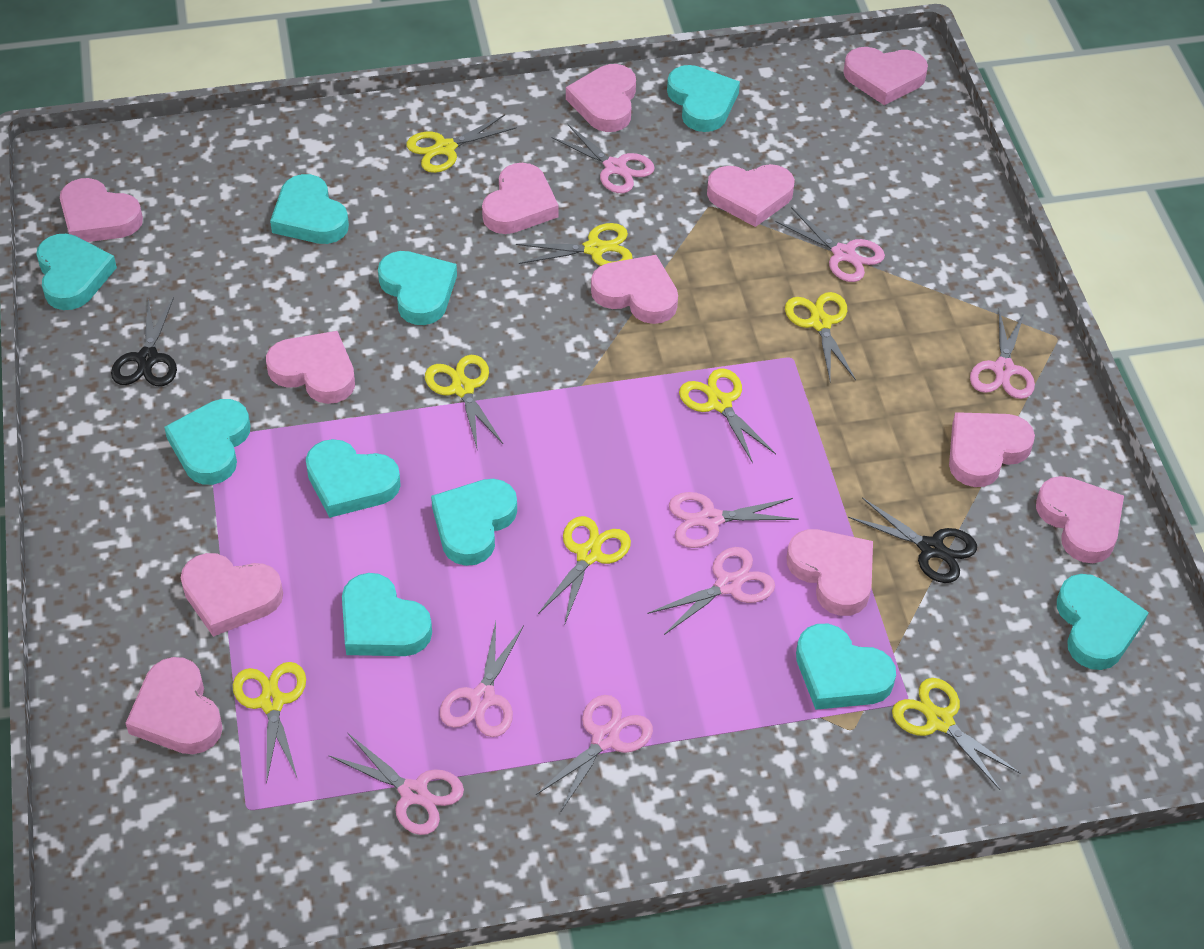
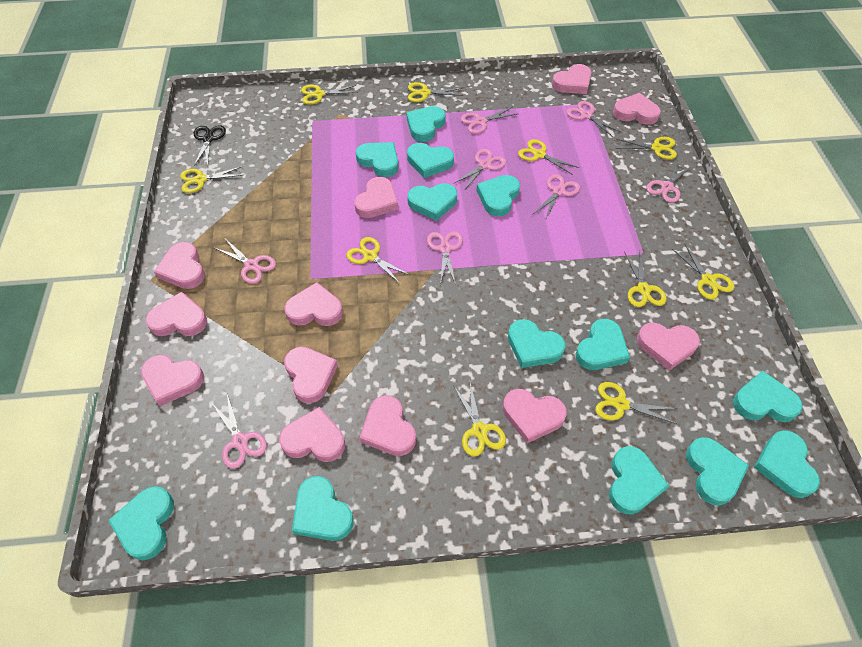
black scissors: 2 -> 1
turquoise heart: 10 -> 13
yellow scissors: 8 -> 10

